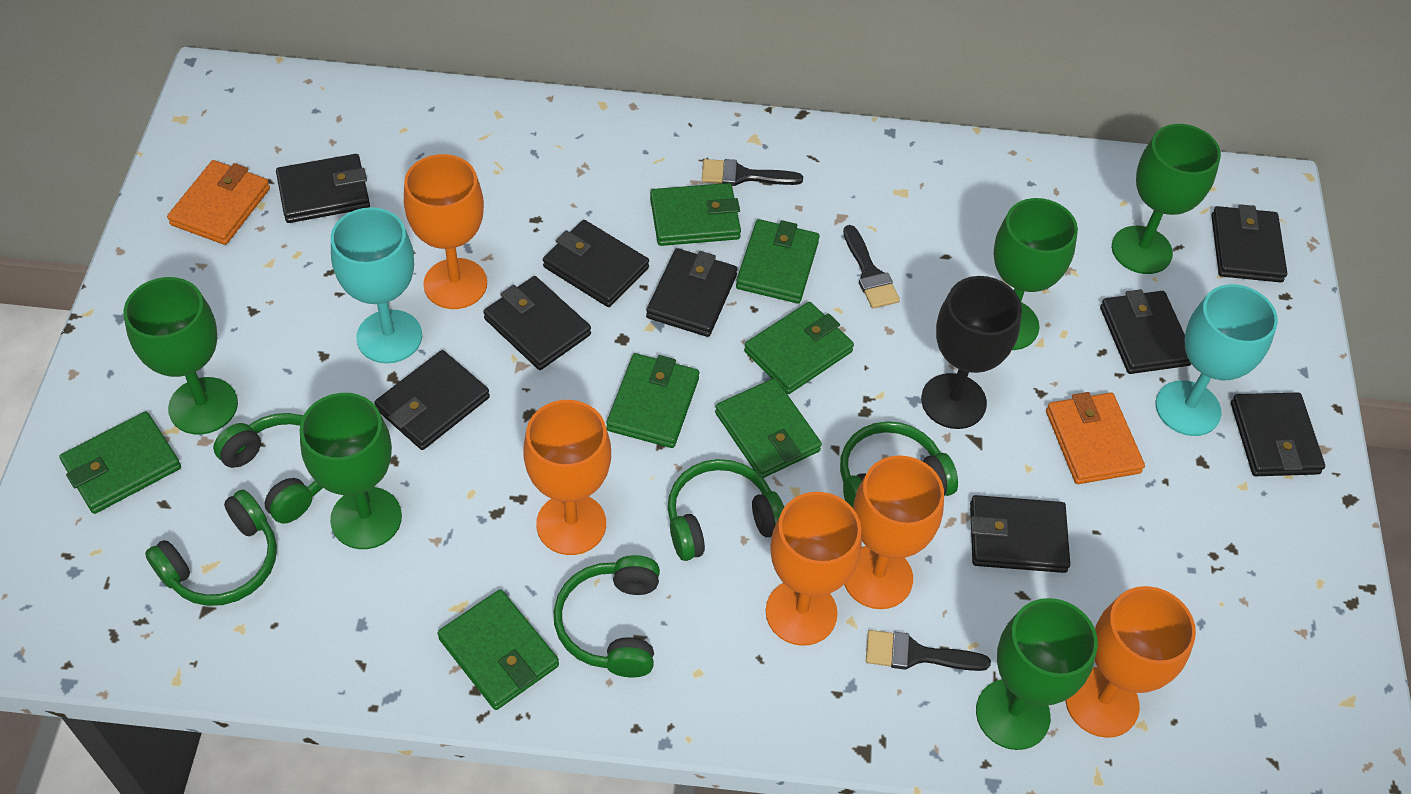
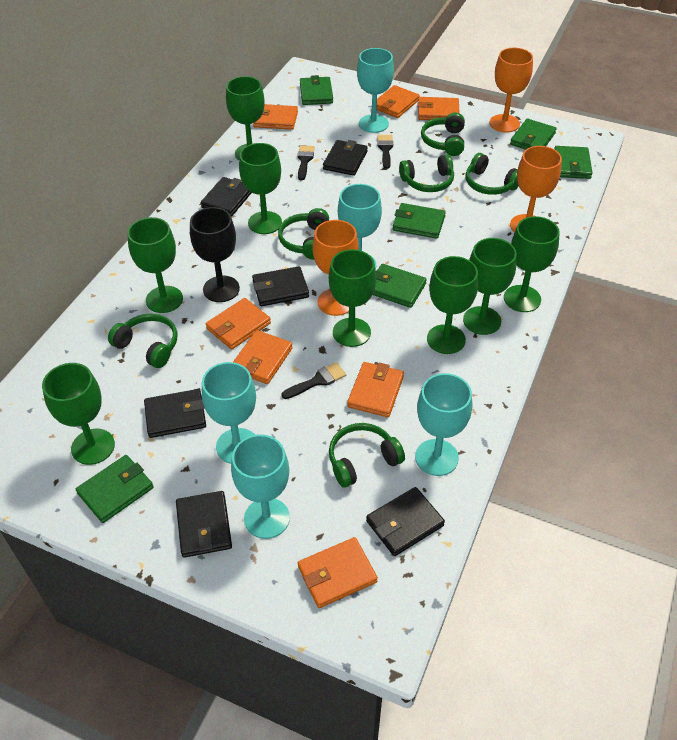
black wallet: 9 -> 6
green goblet: 5 -> 8
green headphones: 5 -> 6
green wallet: 7 -> 6
orange goblet: 5 -> 3
orange wallet: 2 -> 7
turquoise goblet: 2 -> 5

